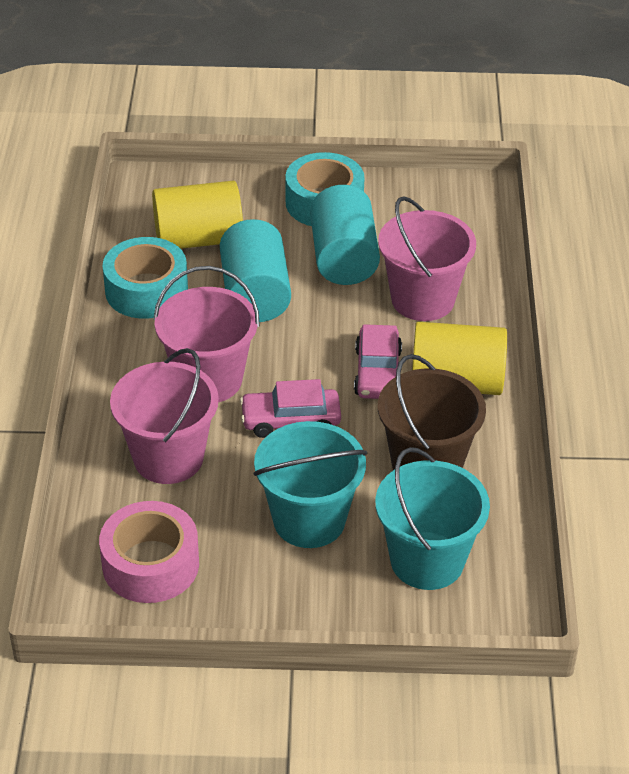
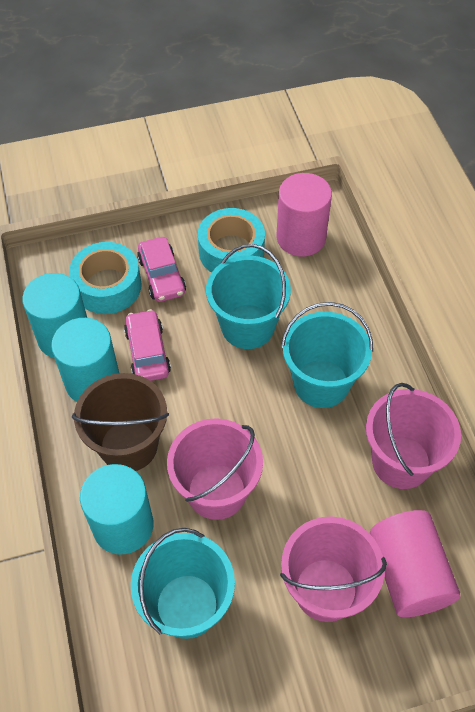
pink cylinder: 0 -> 2
pink tape: 1 -> 0
turquoise bucket: 2 -> 3
turquoise cylinder: 2 -> 3
yellow cylinder: 2 -> 0

